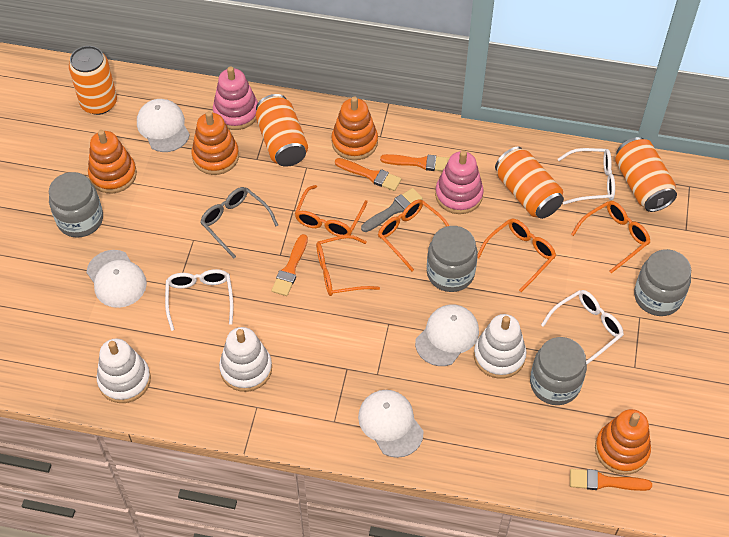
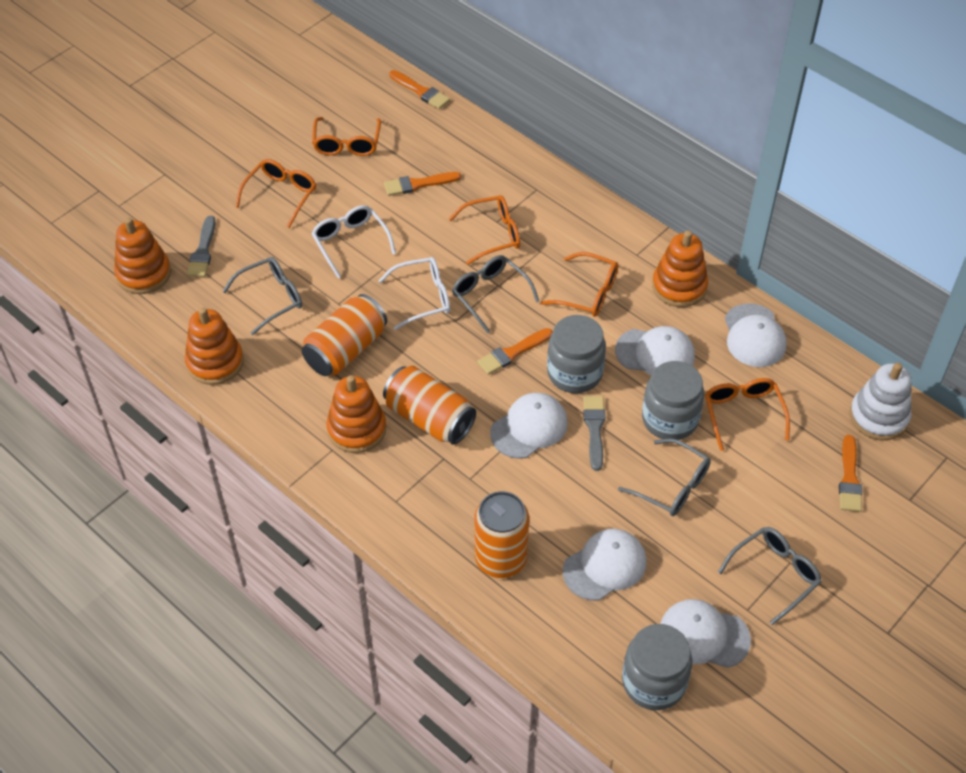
grey brush: 1 -> 2
grey glasses: 1 -> 4
grey jar: 4 -> 3
orange can: 4 -> 3
pink stacking toy: 2 -> 0
white cap: 4 -> 5
white glasses: 3 -> 2
white stacking toy: 3 -> 1

